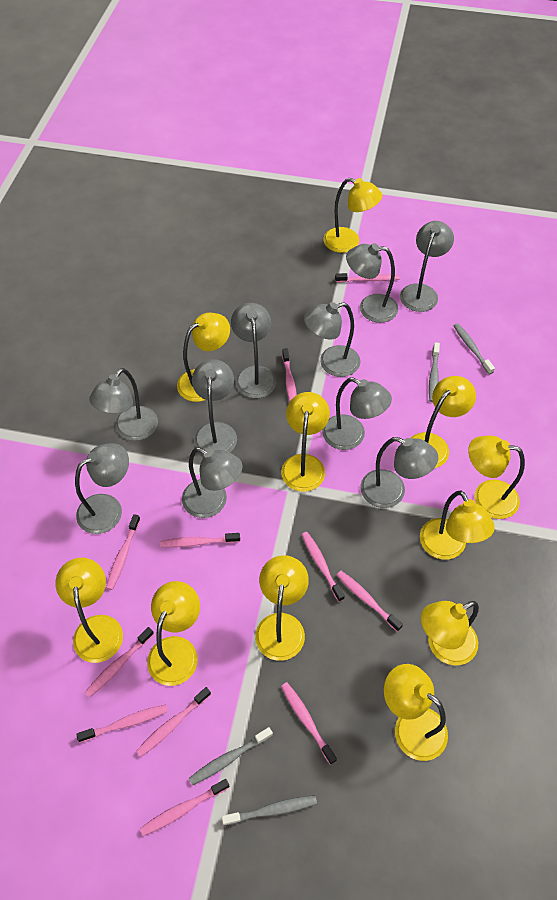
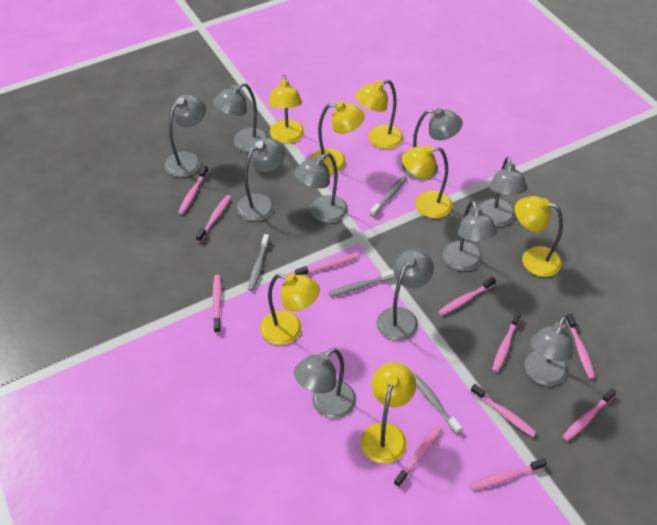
yellow lamp: 11 -> 7

